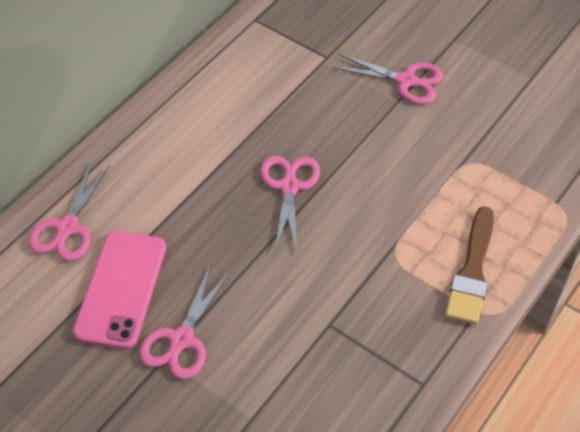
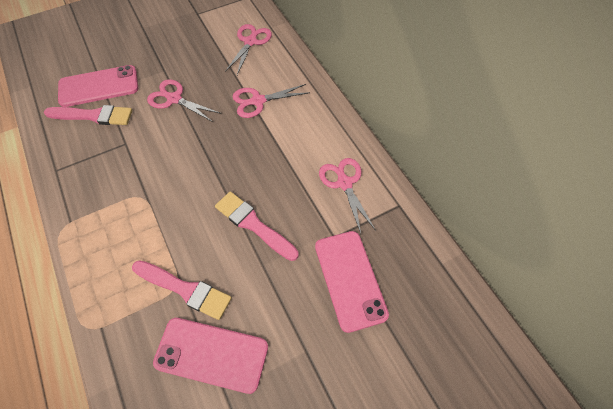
brown brush: 1 -> 0
pink brush: 0 -> 3
pink phone: 1 -> 3

